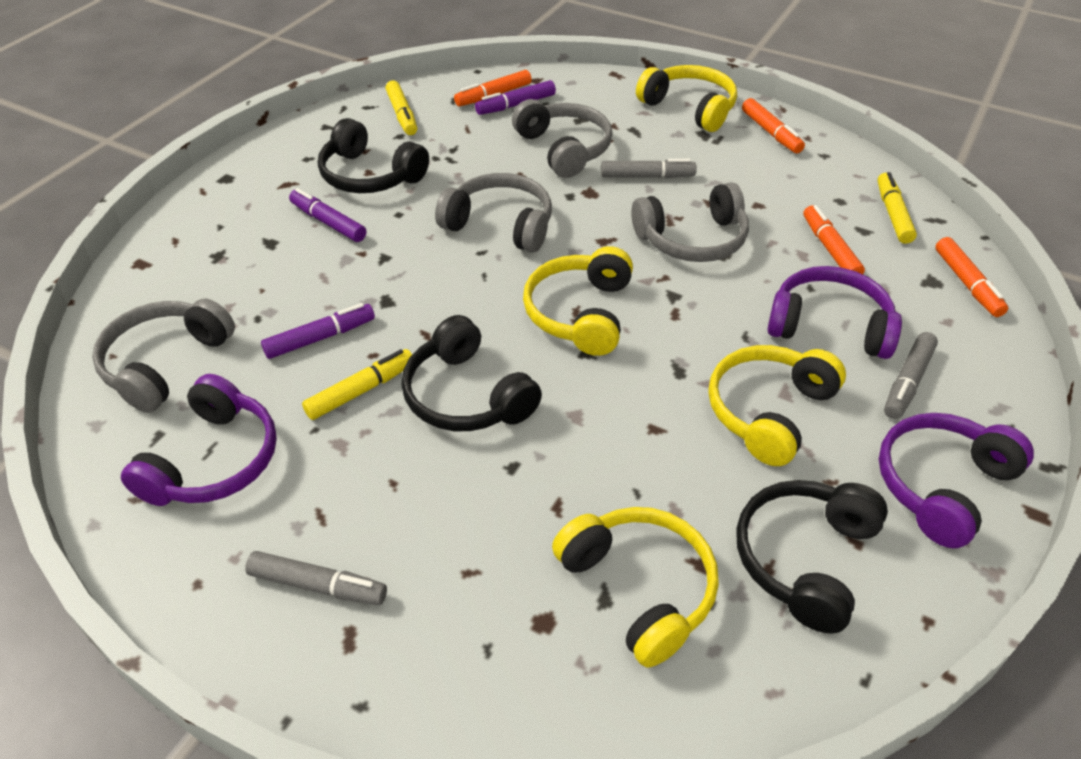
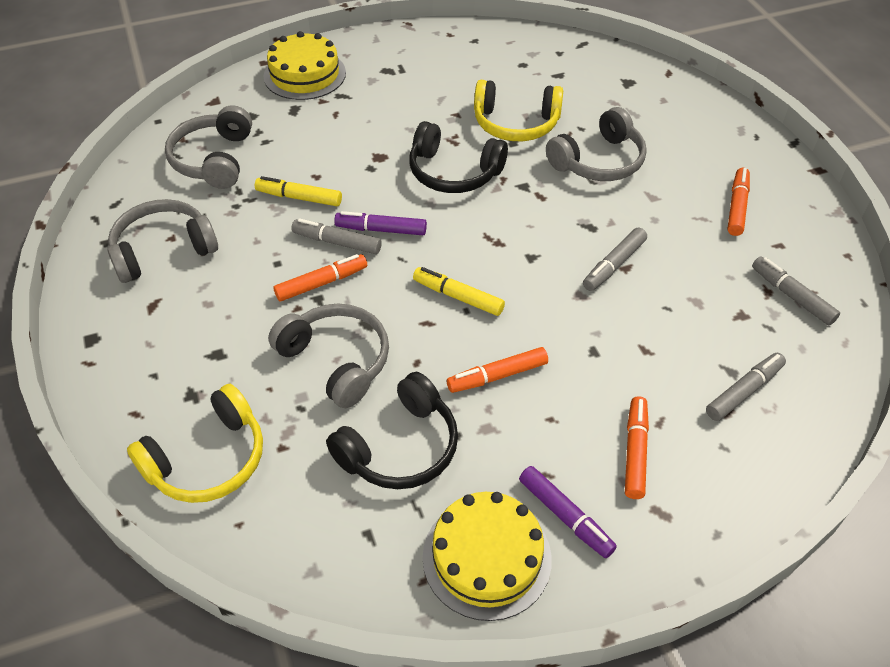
black headphones: 3 -> 2
grey marker: 3 -> 4
purple headphones: 3 -> 0
purple marker: 3 -> 2
yellow cake: 0 -> 2
yellow headphones: 4 -> 2
yellow marker: 3 -> 2

